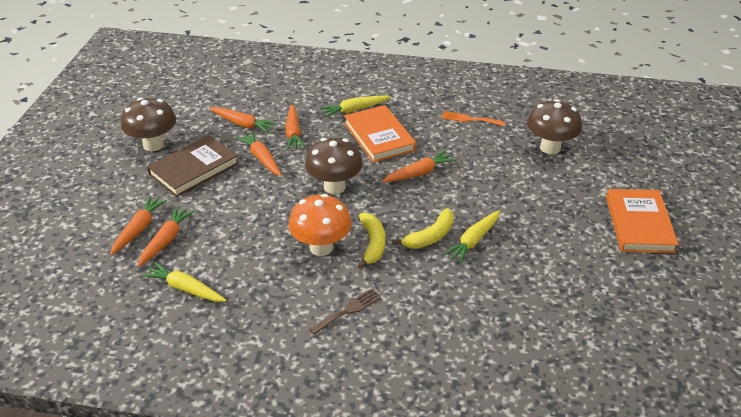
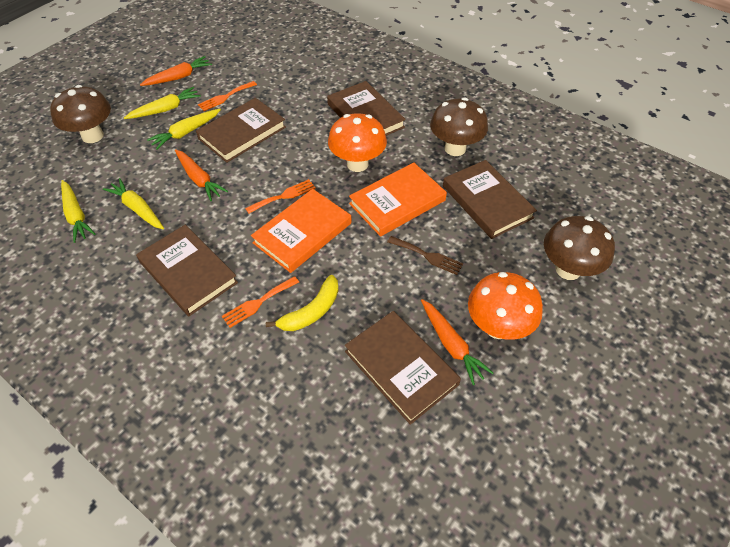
brown book: 1 -> 5
orange carrot: 6 -> 3
orange fork: 1 -> 3
orange mushroom: 1 -> 2
yellow banana: 2 -> 1
yellow carrot: 3 -> 4

